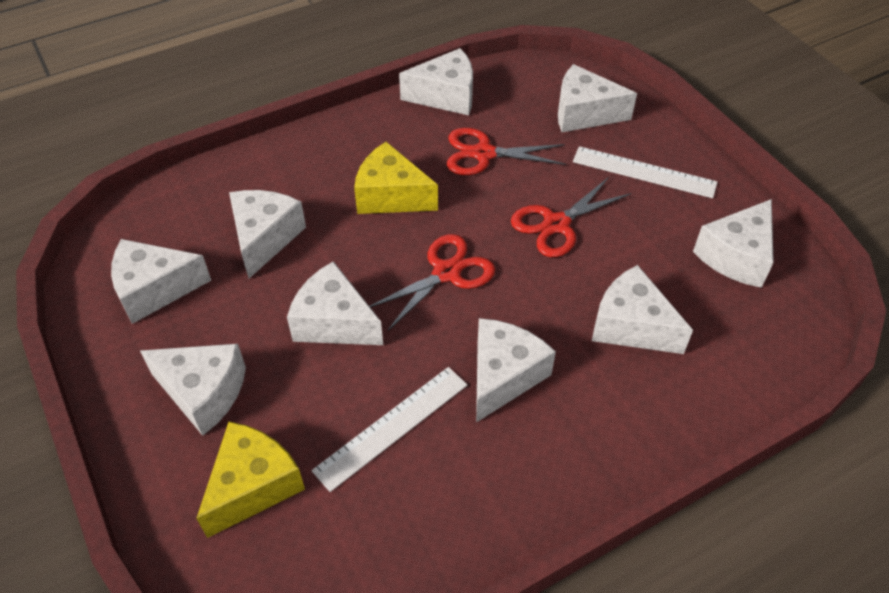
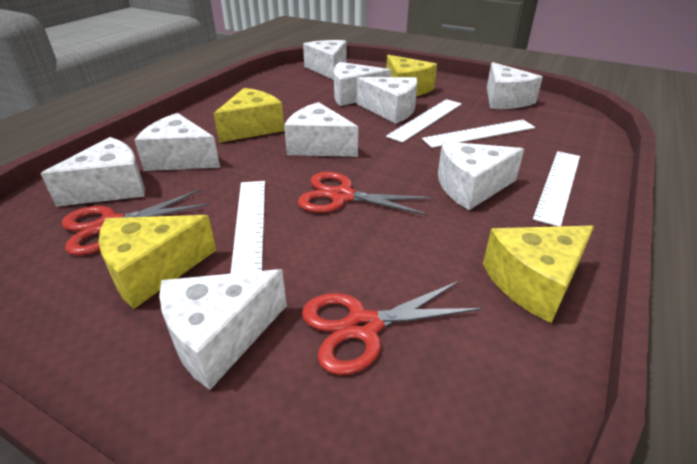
white ruler: 2 -> 4
yellow cheese: 2 -> 4

